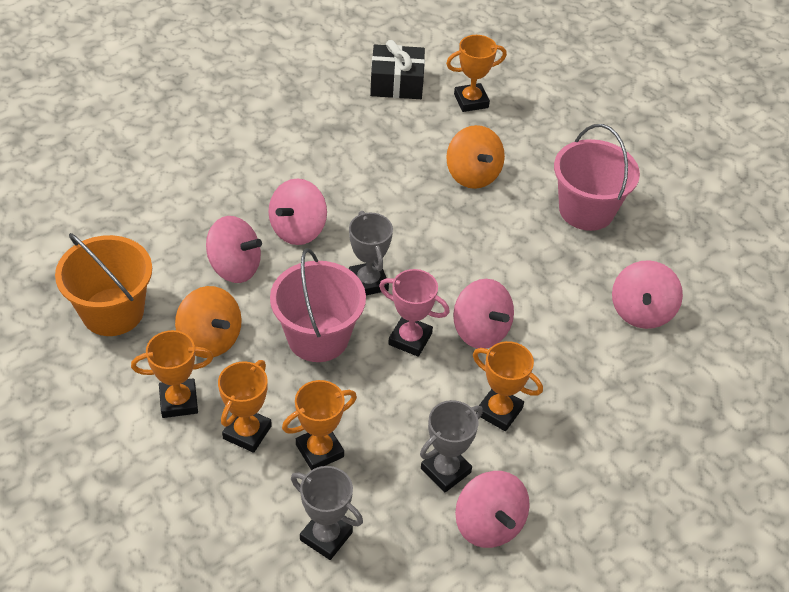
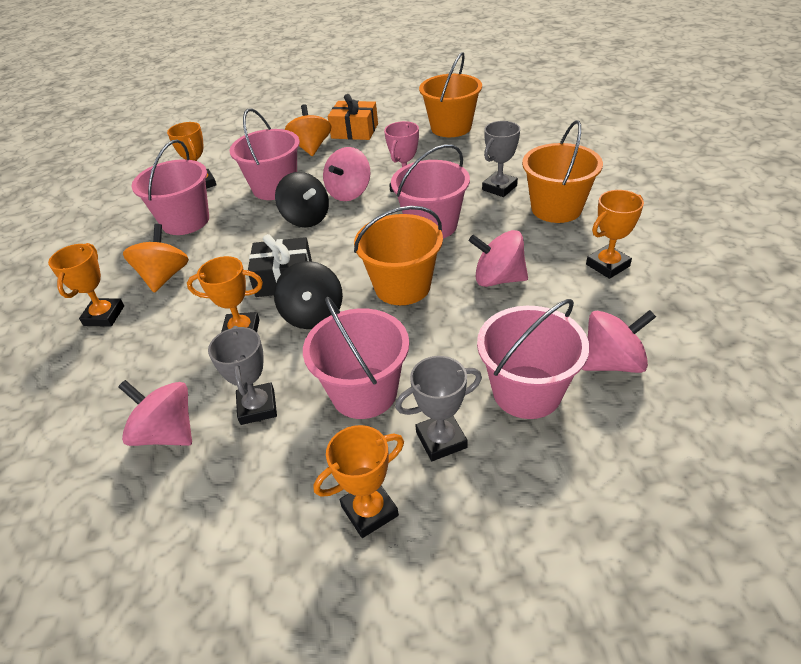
black spinning top: 0 -> 2
orange bucket: 1 -> 3
orange gift: 0 -> 1
pink bucket: 2 -> 5
pink spinning top: 5 -> 4

